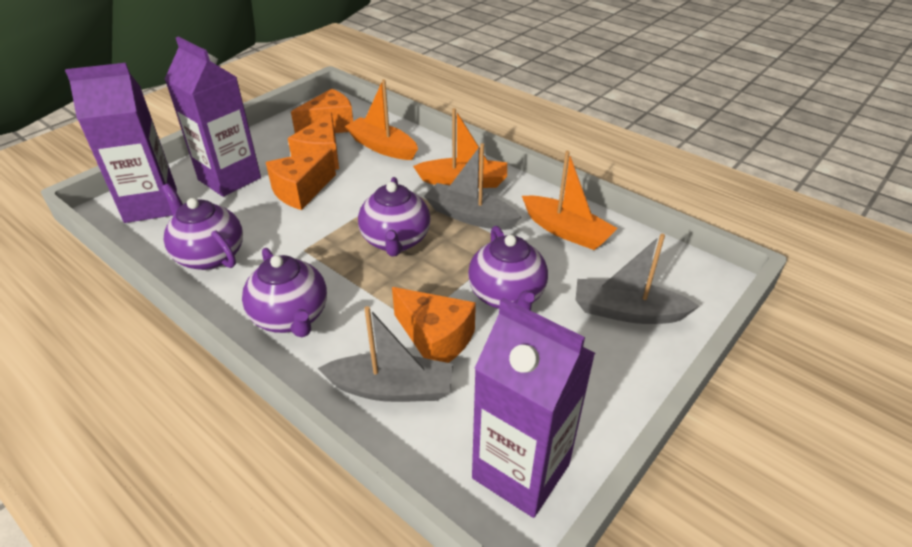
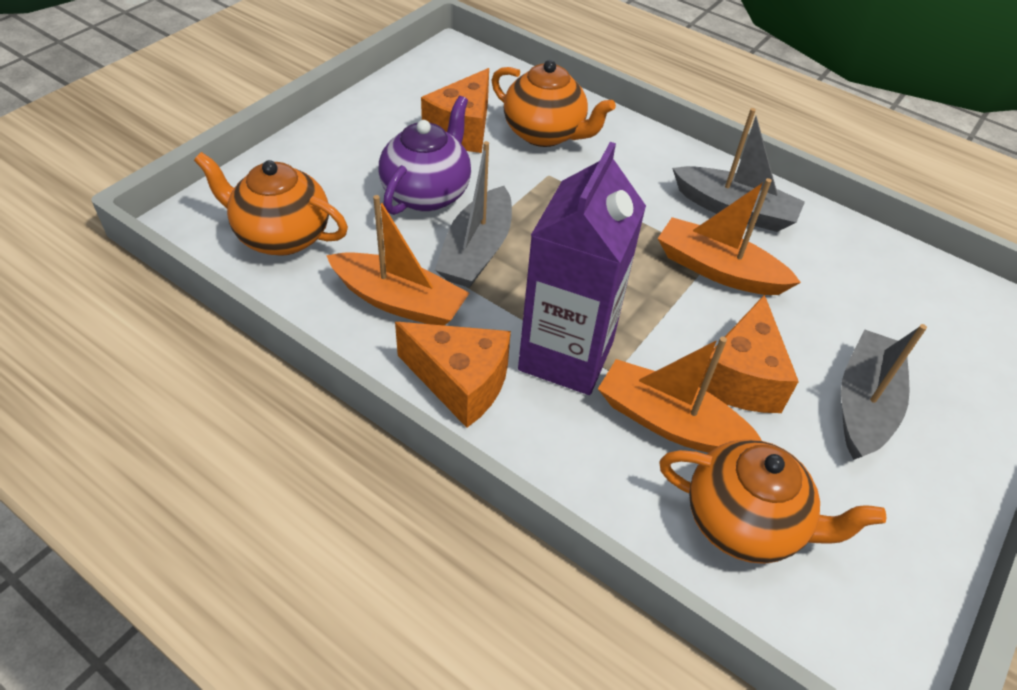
orange cheese: 4 -> 3
orange teapot: 0 -> 3
purple carton: 3 -> 1
purple teapot: 4 -> 1

